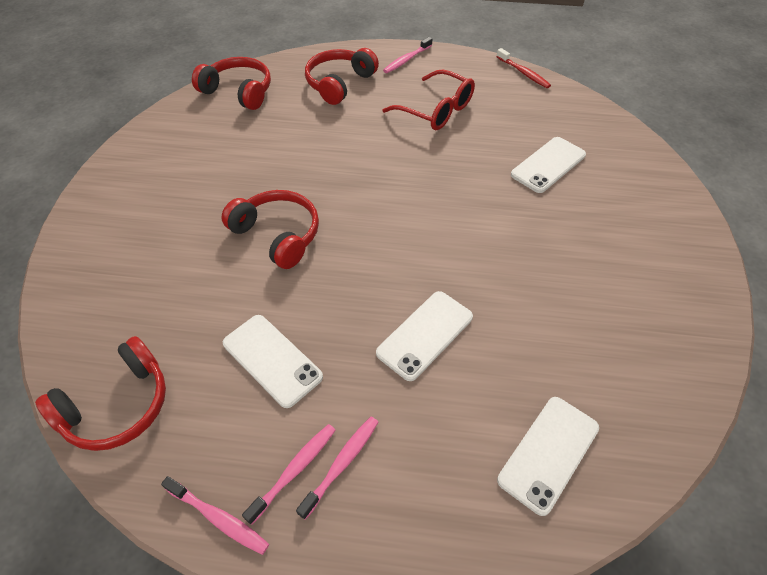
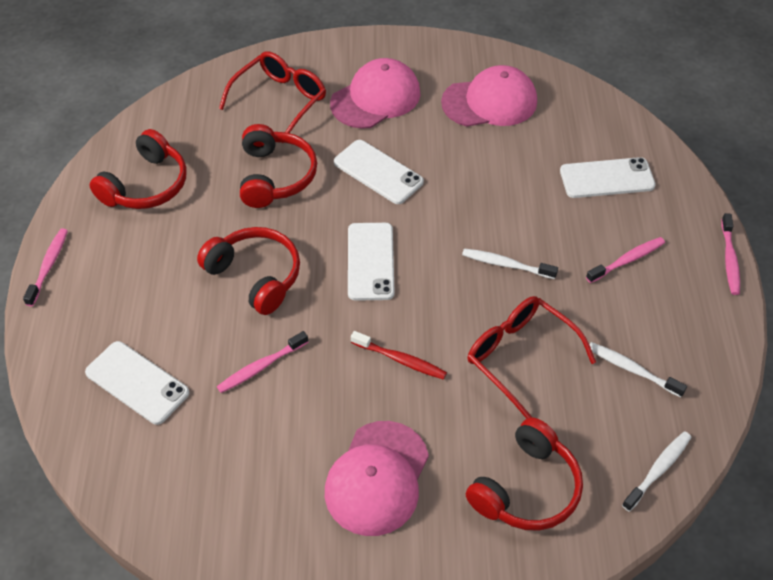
pink cap: 0 -> 3
red glasses: 1 -> 2
white toothbrush: 0 -> 3

